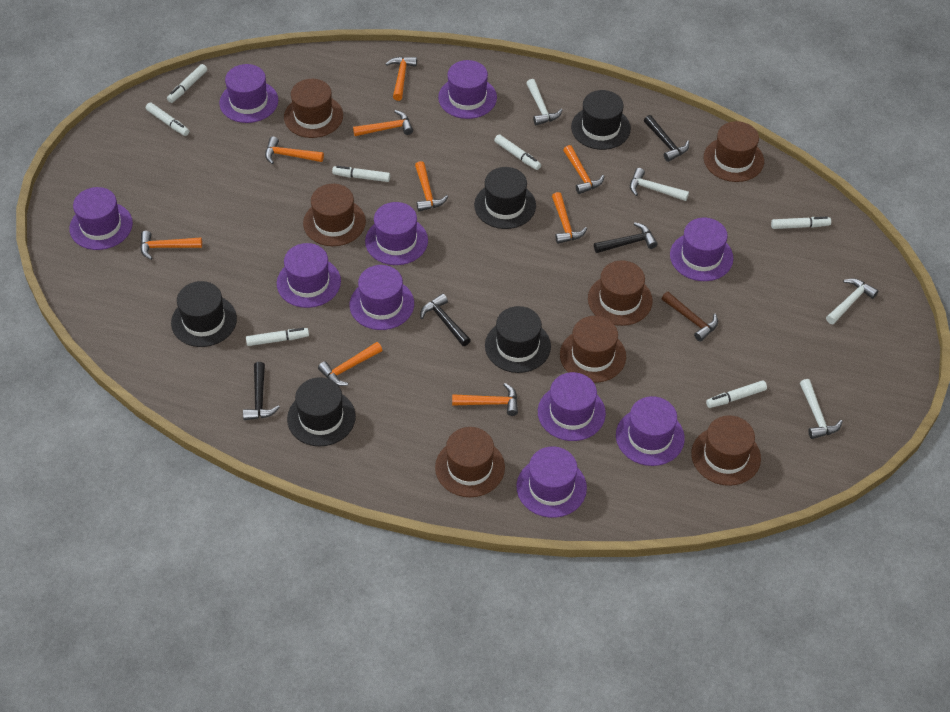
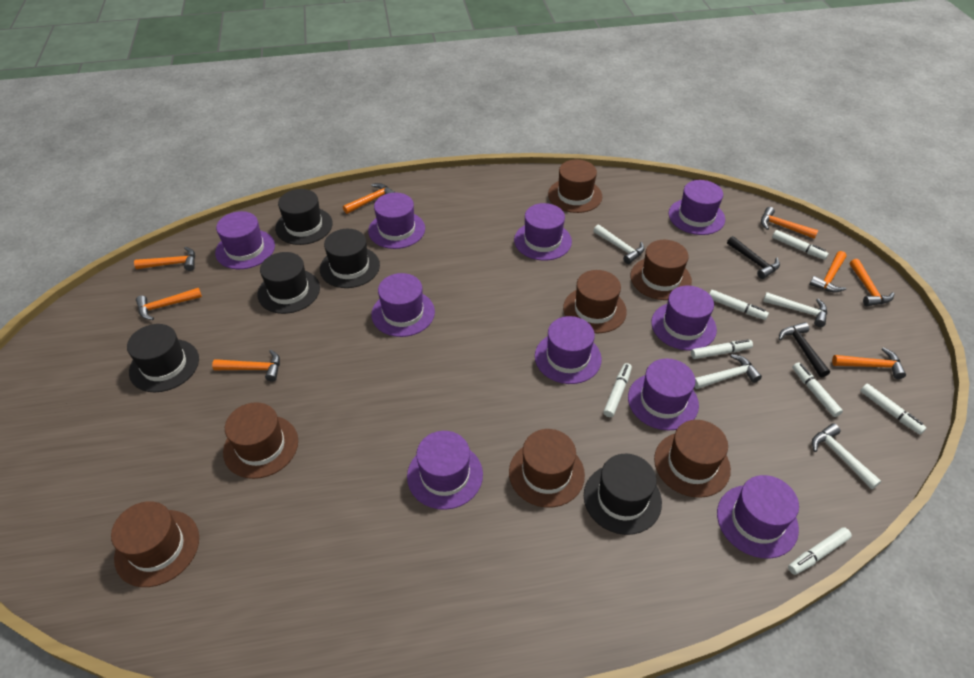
black hammer: 4 -> 2
brown hammer: 1 -> 0
orange hammer: 9 -> 8

